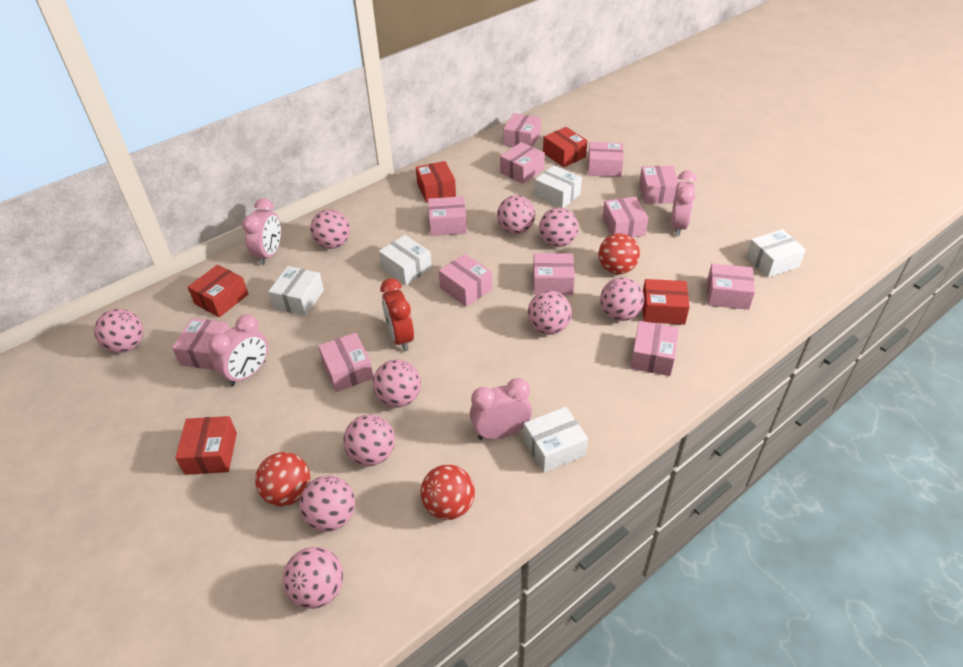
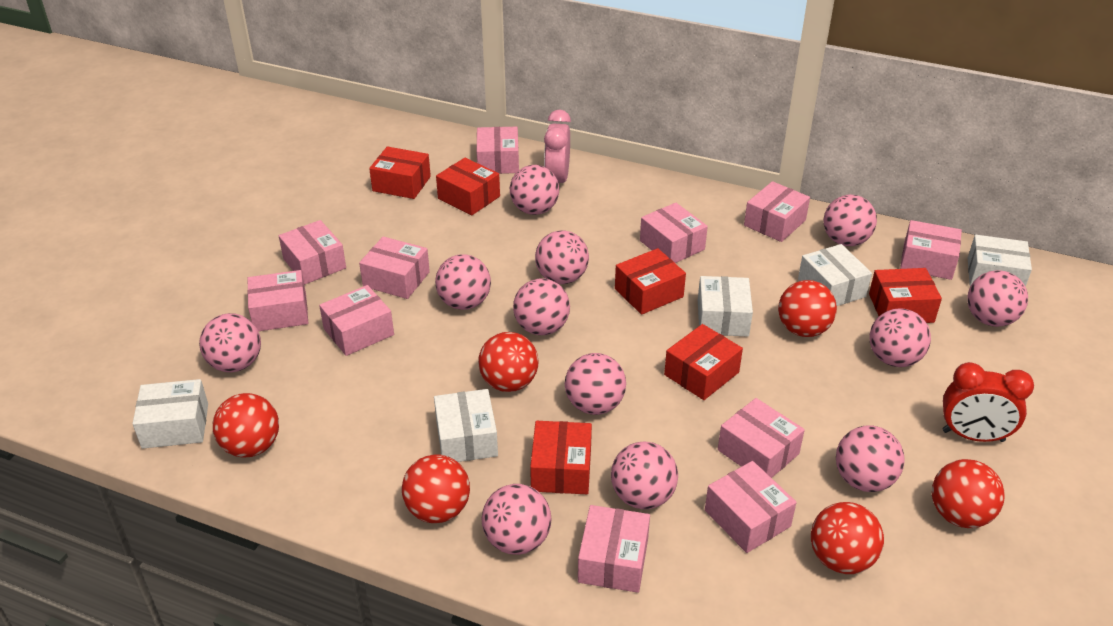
pink ball: 10 -> 12
pink box: 12 -> 11
pink clock: 4 -> 1
red ball: 3 -> 6
red box: 5 -> 6

